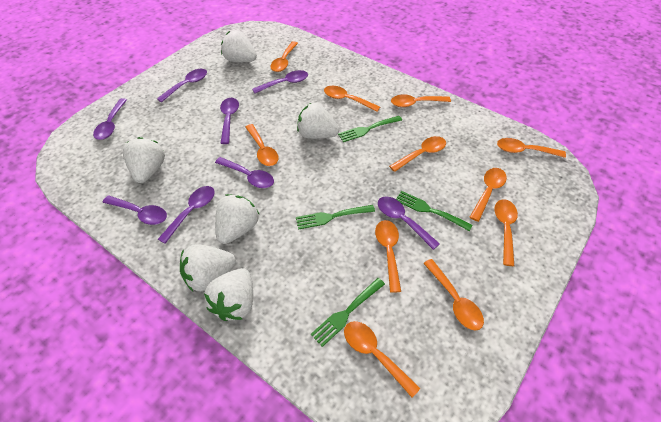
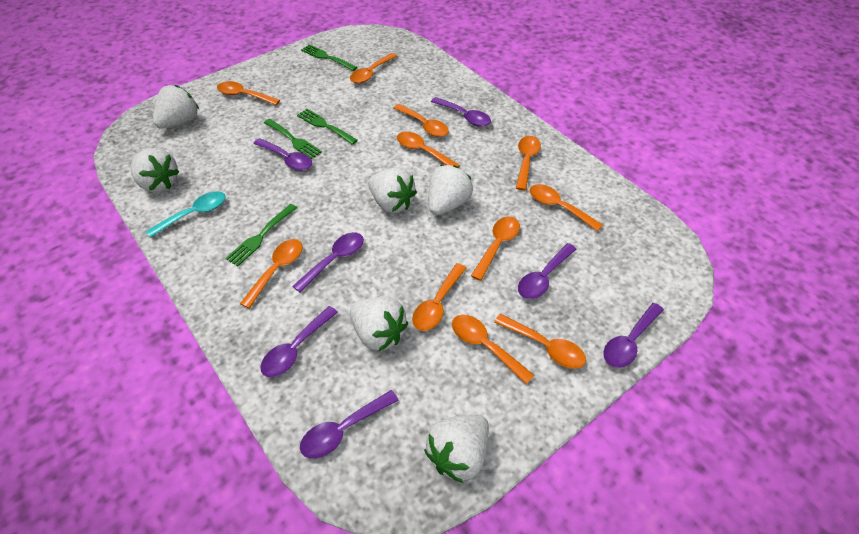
purple spoon: 8 -> 7
turquoise spoon: 0 -> 1

